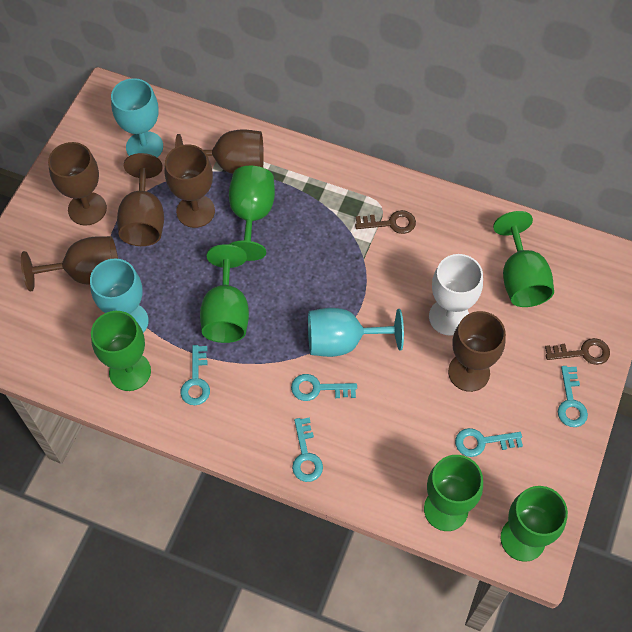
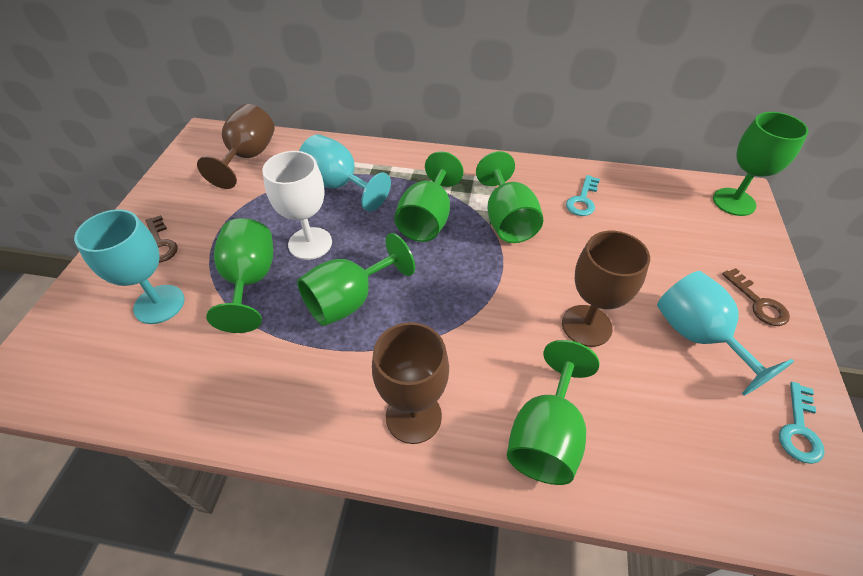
brown goblet: 6 -> 3
turquoise key: 5 -> 2

